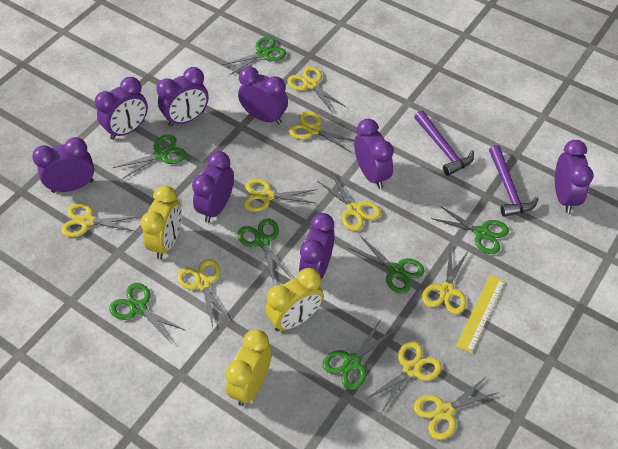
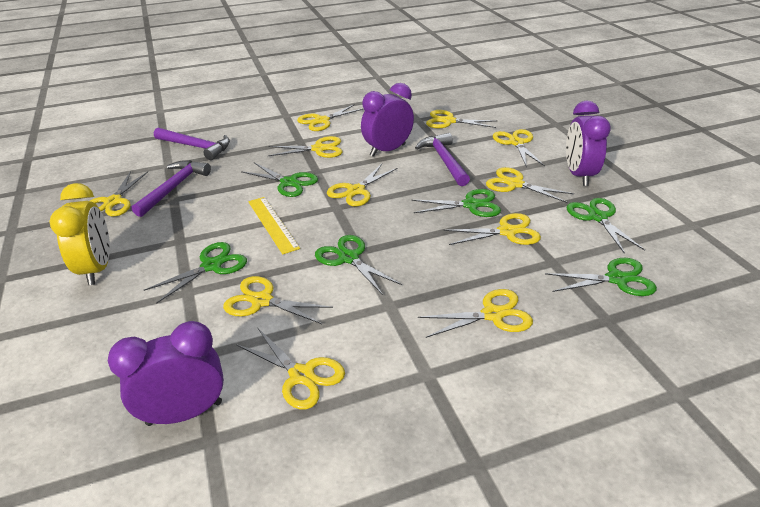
green scissors: 7 -> 6
purple clock: 8 -> 3
purple hammer: 2 -> 3
yellow clock: 3 -> 1
yellow scissors: 9 -> 11

